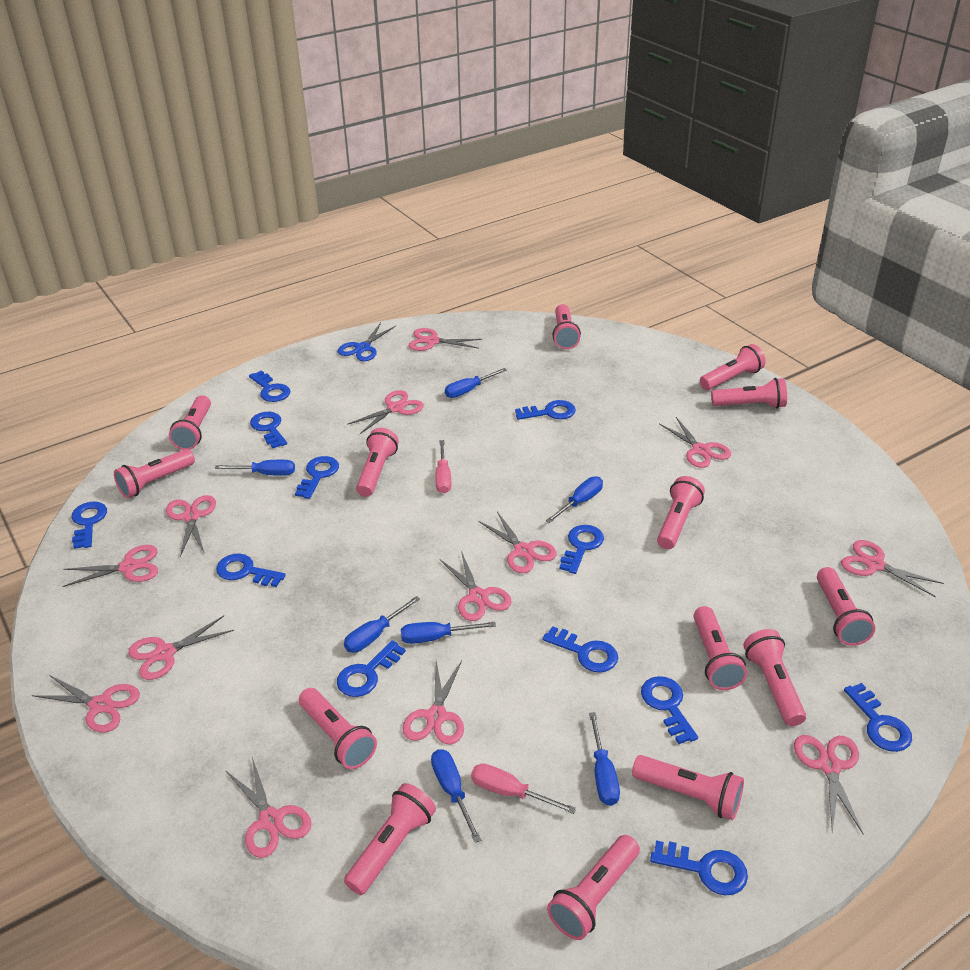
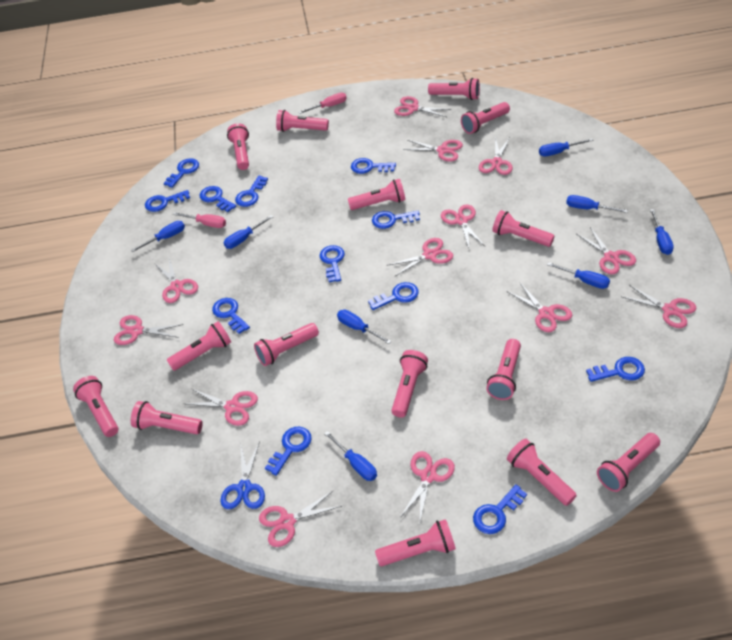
blue screwdriver: 7 -> 8
pink flashlight: 14 -> 15

